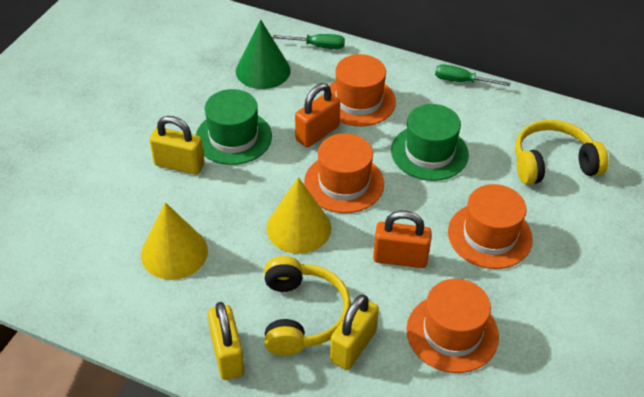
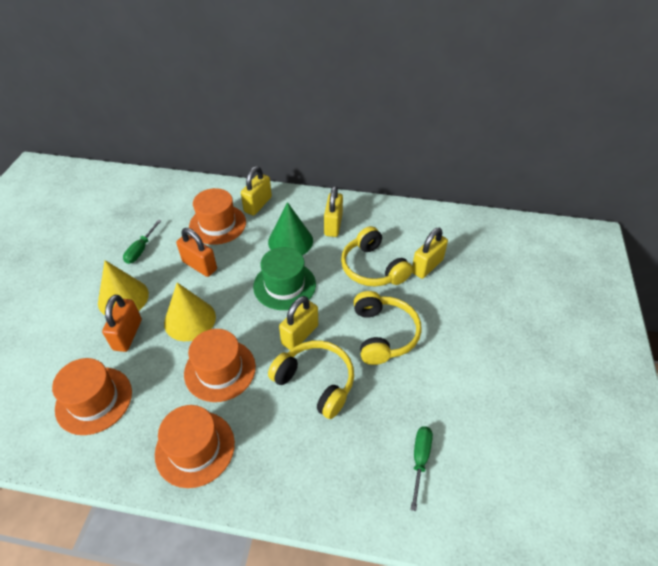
green hat: 2 -> 1
yellow headphones: 2 -> 3
yellow padlock: 3 -> 4

